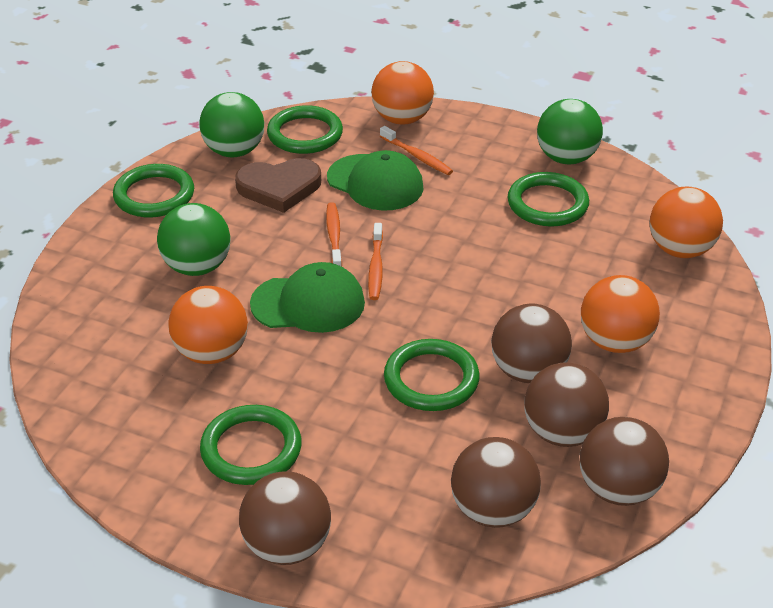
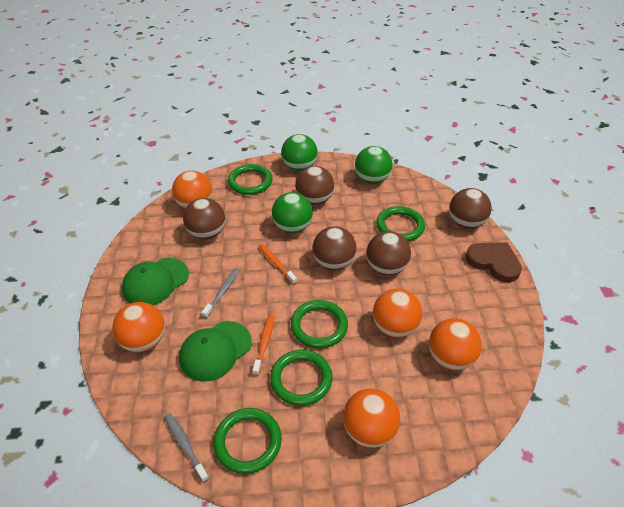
grey toothbrush: 0 -> 2
orange ball: 4 -> 5
orange toothbrush: 3 -> 2

